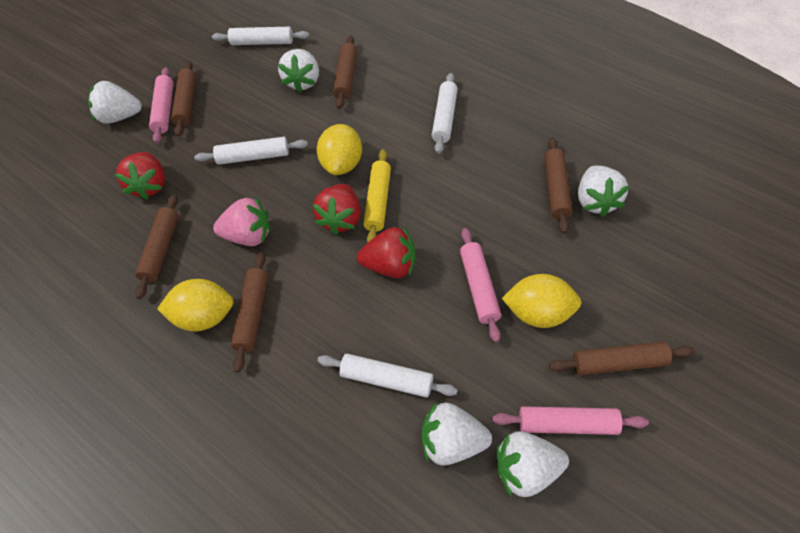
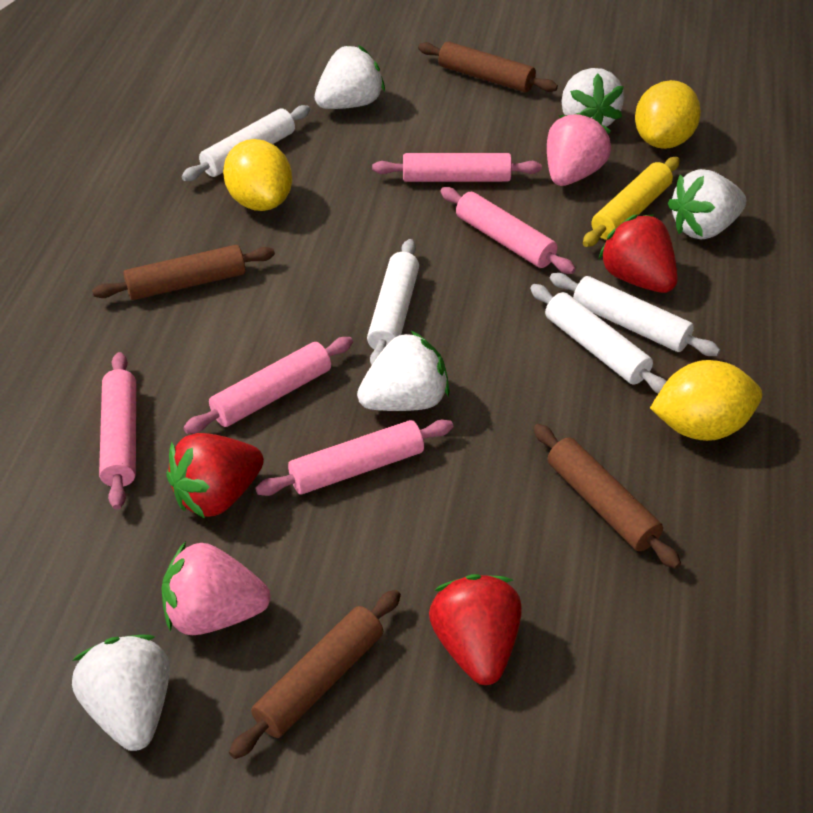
brown rolling pin: 6 -> 4
pink rolling pin: 3 -> 5
pink strawberry: 1 -> 2

